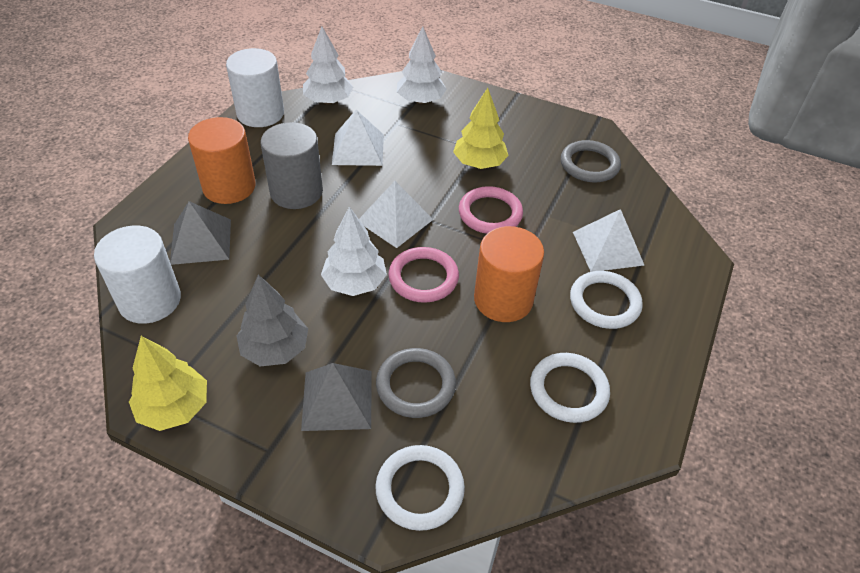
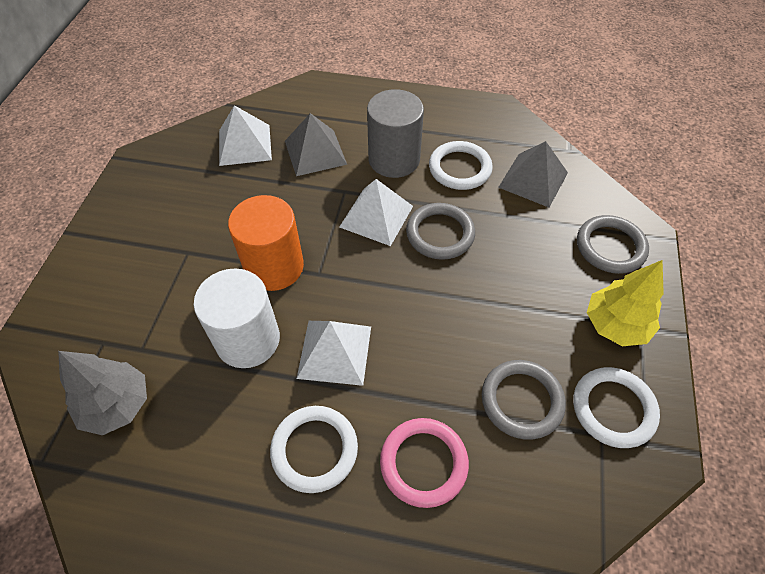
grey ring: 2 -> 3
orange cylinder: 2 -> 1
pink ring: 2 -> 1
white cylinder: 2 -> 1
white tree: 3 -> 0
yellow tree: 2 -> 1

